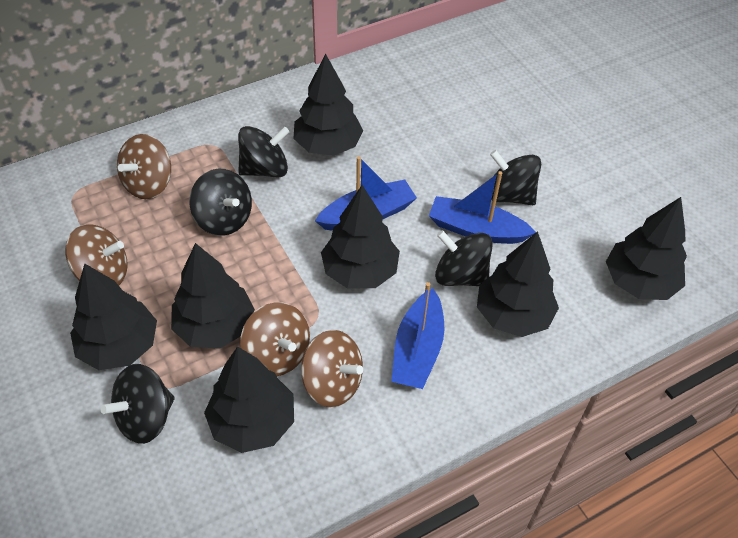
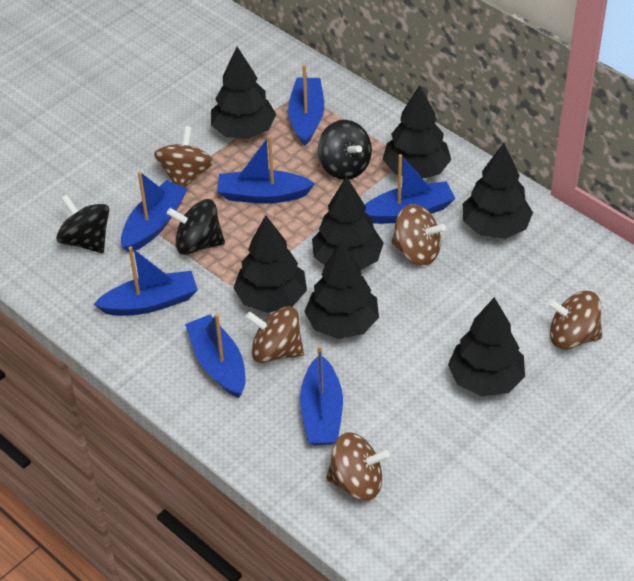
black spinning top: 5 -> 3
blue boat: 3 -> 7
brown spinning top: 4 -> 5

